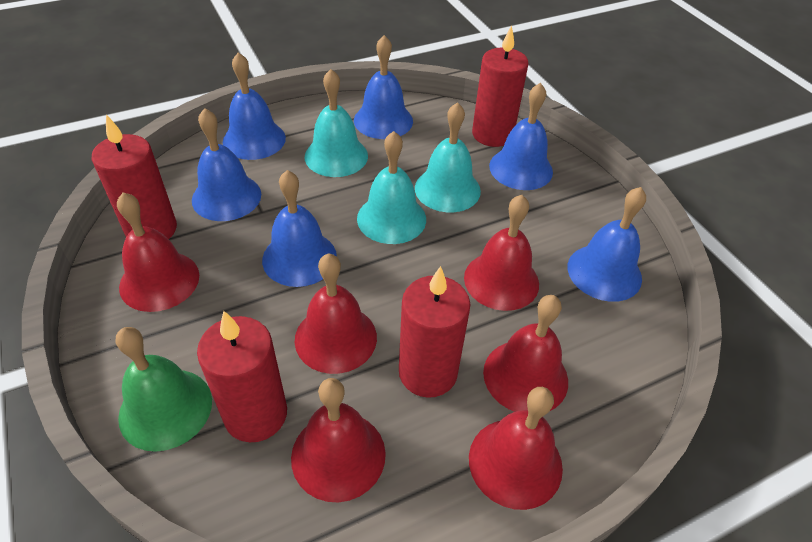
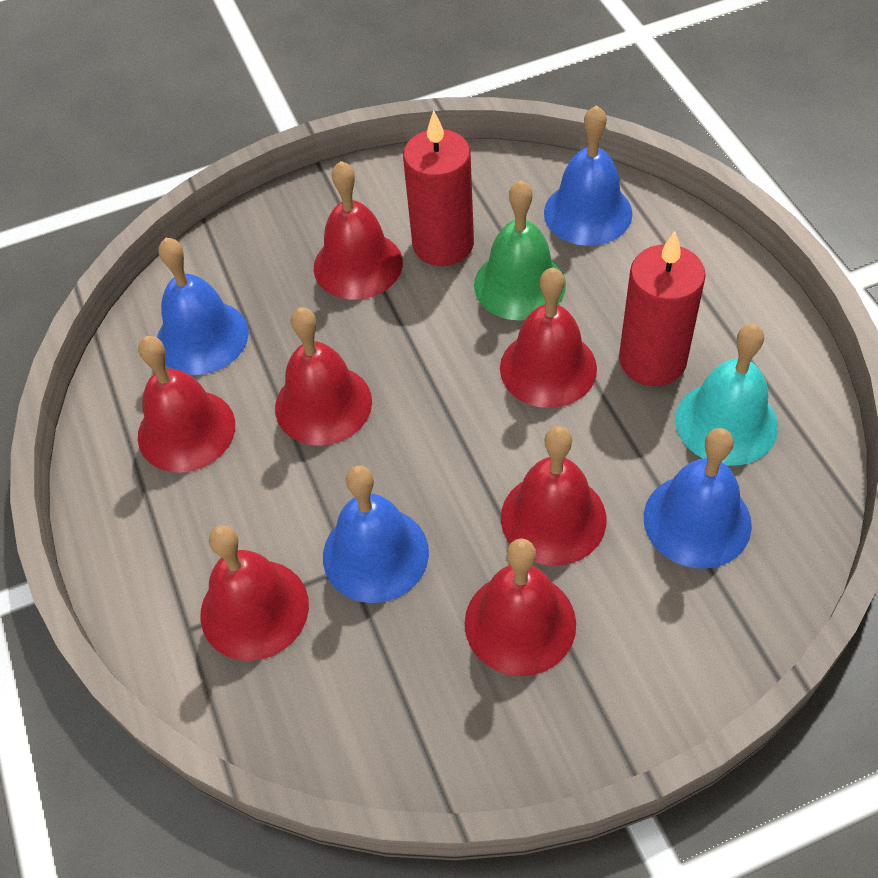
blue bell: 6 -> 4
red bell: 6 -> 7
red candle: 4 -> 2
turquoise bell: 3 -> 1

